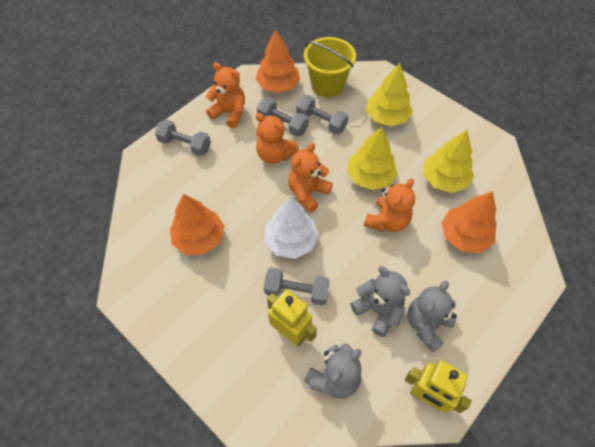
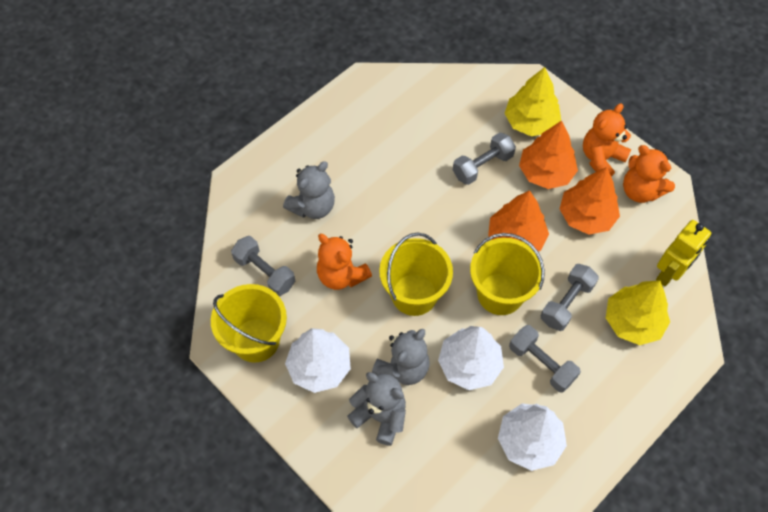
orange teddy bear: 4 -> 3
white tree: 1 -> 3
yellow bucket: 1 -> 3
yellow robot: 2 -> 1
yellow tree: 3 -> 2

